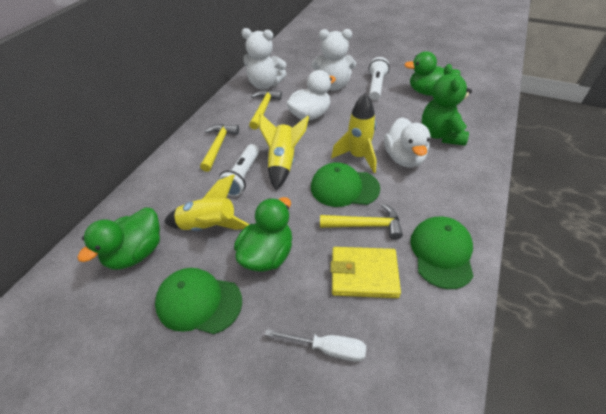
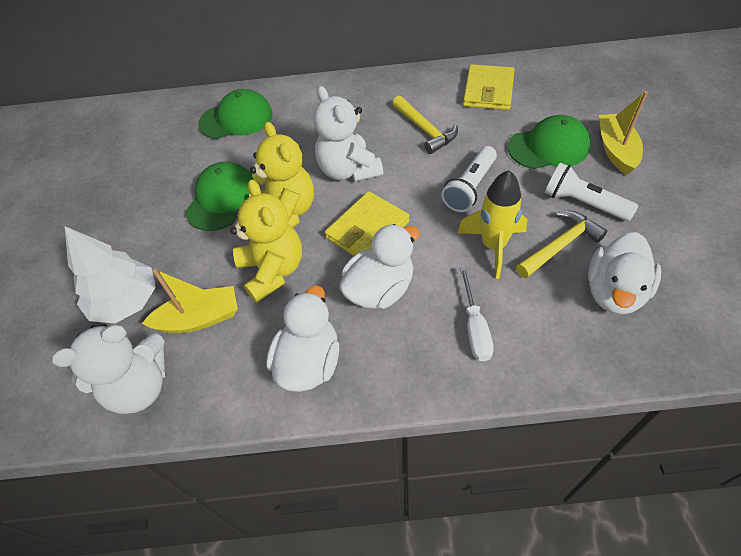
green duck: 3 -> 0
green teddy bear: 1 -> 0
white duck: 2 -> 3
white tree: 0 -> 1
yellow boat: 0 -> 2
yellow hammer: 3 -> 2
yellow rocket: 3 -> 1
yellow teddy bear: 0 -> 2
yellow wallet: 1 -> 2

